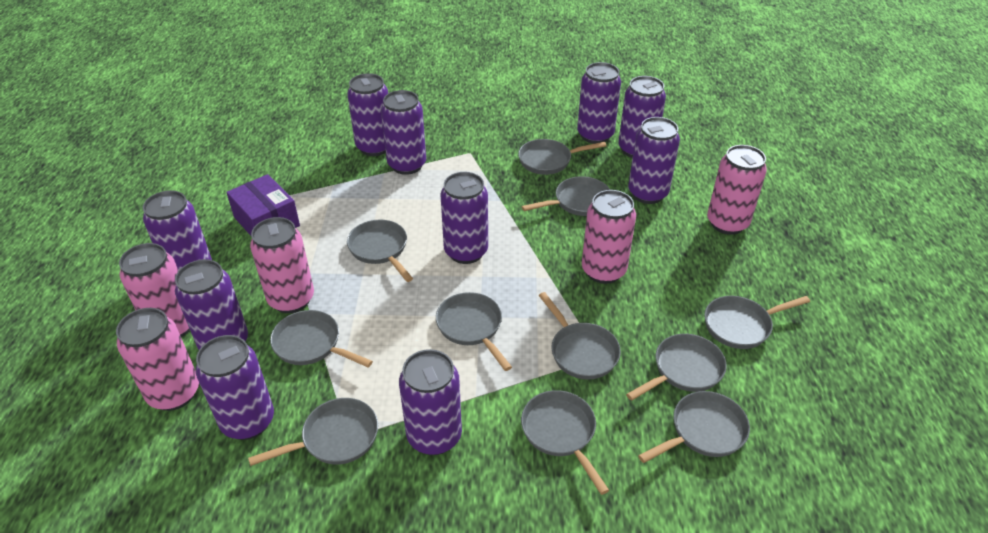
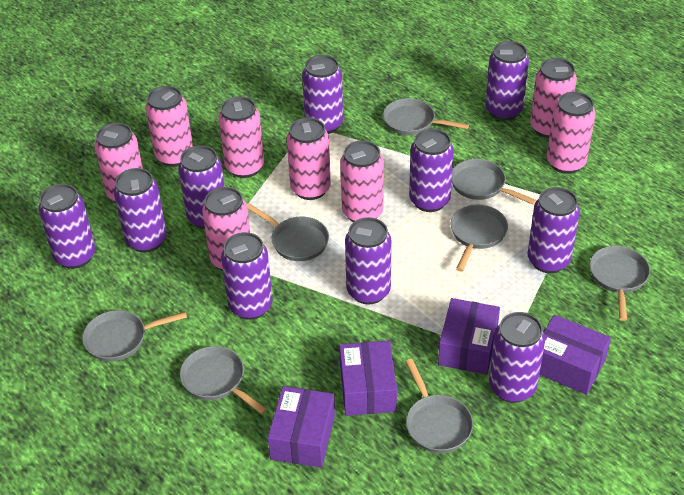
grey pan: 11 -> 8
pink can: 5 -> 8
purple box: 1 -> 4

